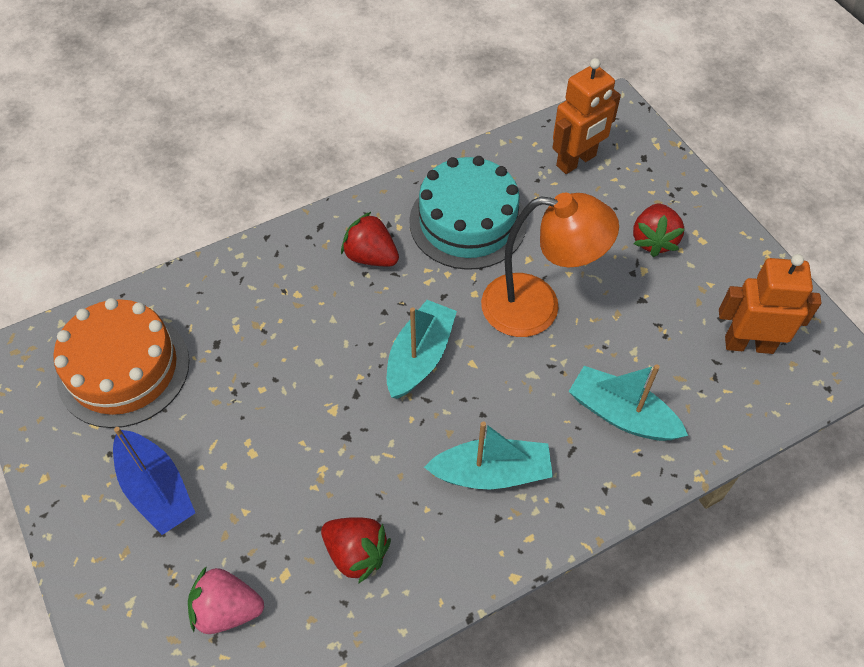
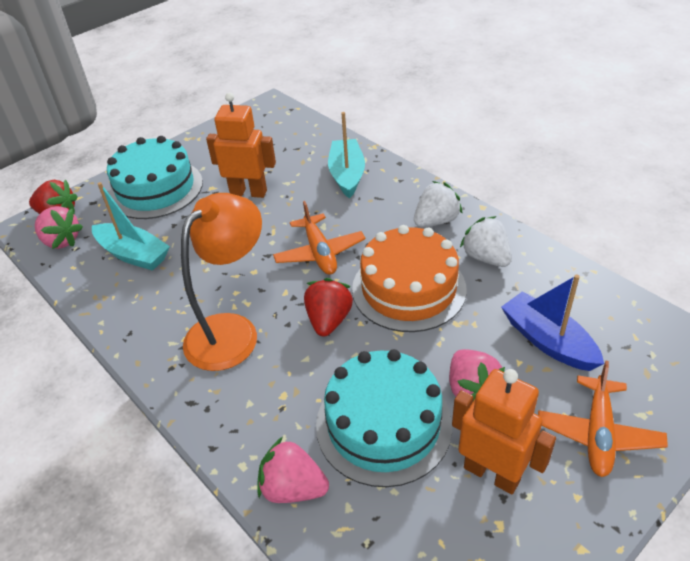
orange plane: 0 -> 2
pink strawberry: 1 -> 3
red strawberry: 3 -> 2
turquoise boat: 3 -> 2
turquoise cake: 1 -> 2
white strawberry: 0 -> 2

